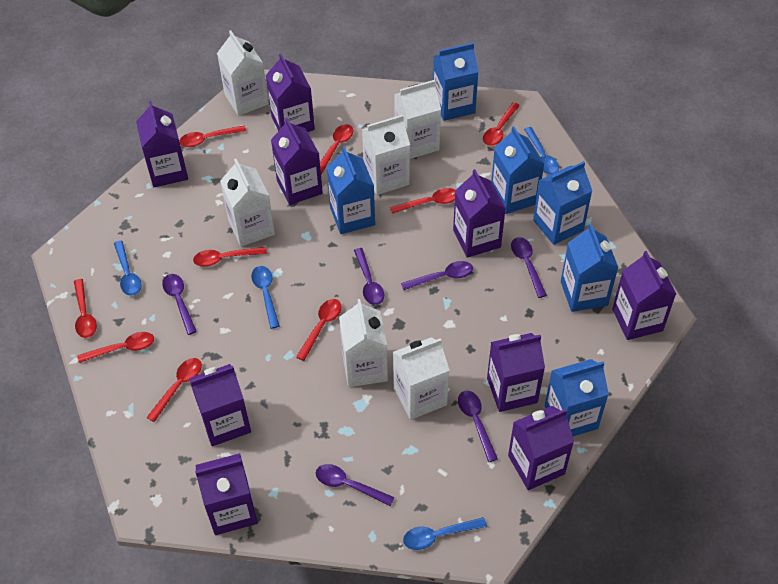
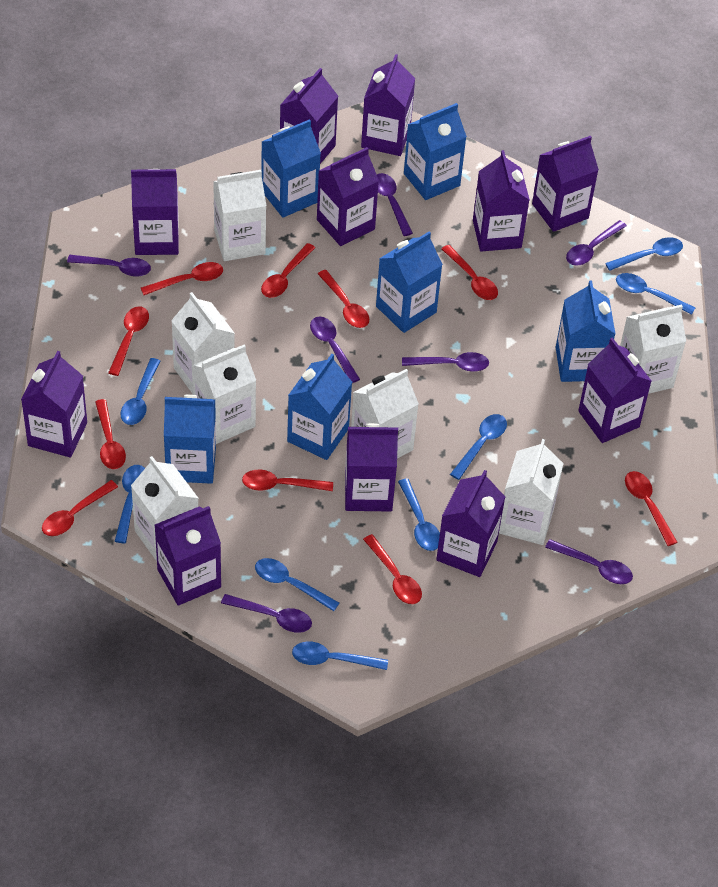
blue spoon: 4 -> 8
purple carton: 9 -> 11
purple spoon: 6 -> 7
red spoon: 9 -> 10
white carton: 6 -> 7

